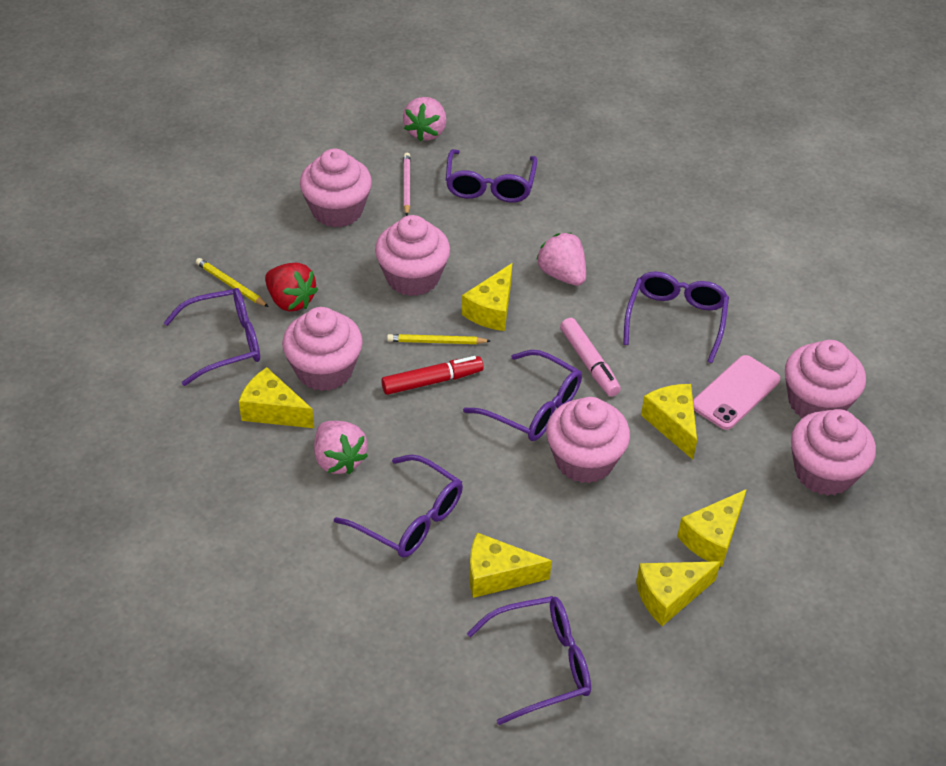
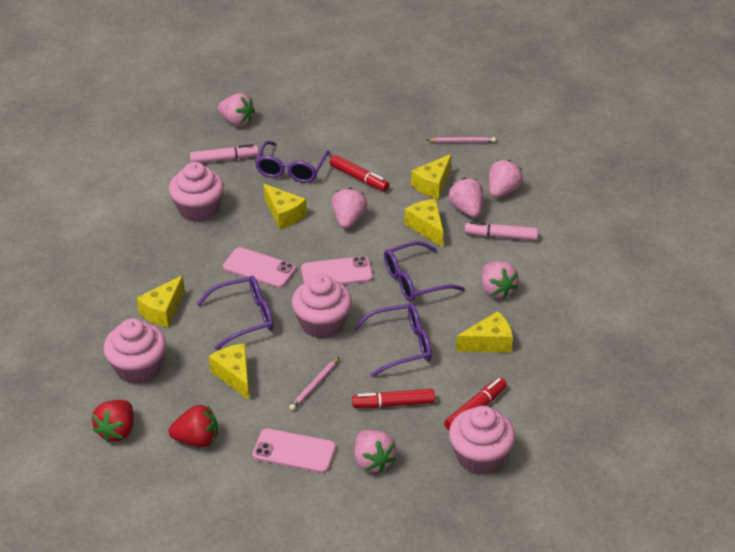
pink cupcake: 6 -> 4
pink marker: 1 -> 2
pink pencil: 1 -> 2
pink phone: 1 -> 3
pink strawberry: 3 -> 6
purple glasses: 6 -> 4
red marker: 1 -> 3
red strawberry: 1 -> 2
yellow pencil: 2 -> 0

